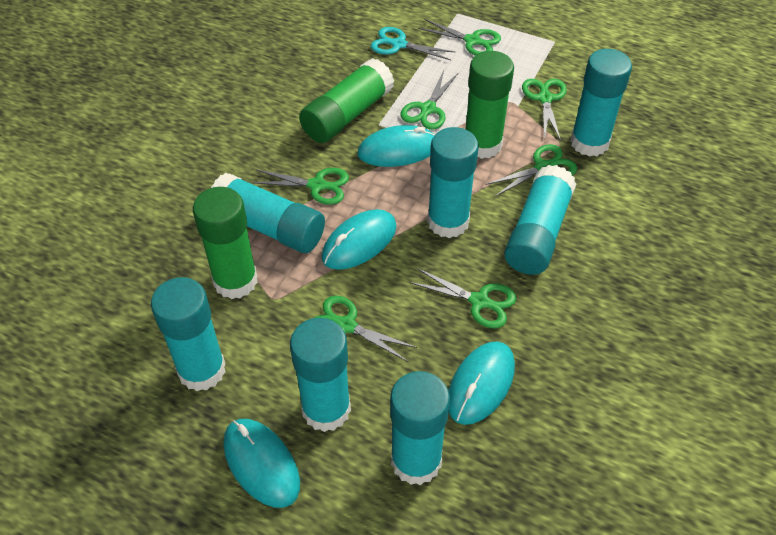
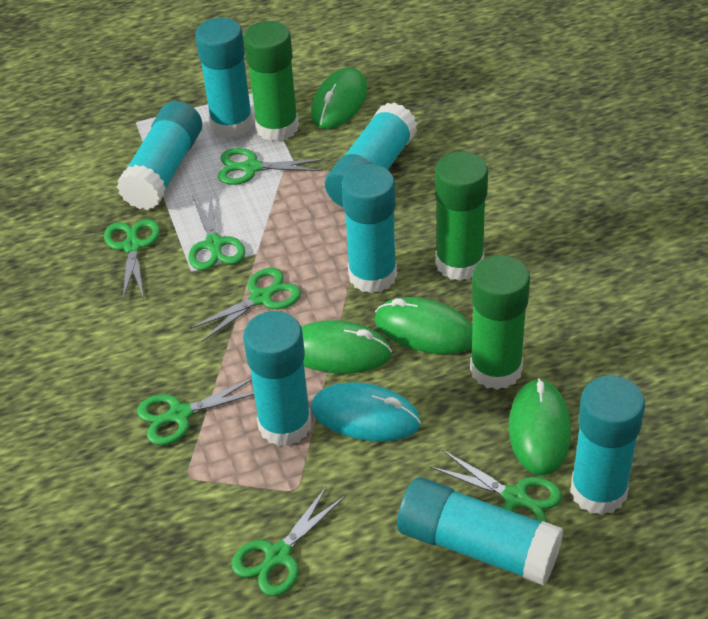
green mouse: 0 -> 4
turquoise mouse: 4 -> 1
turquoise scissors: 1 -> 0

